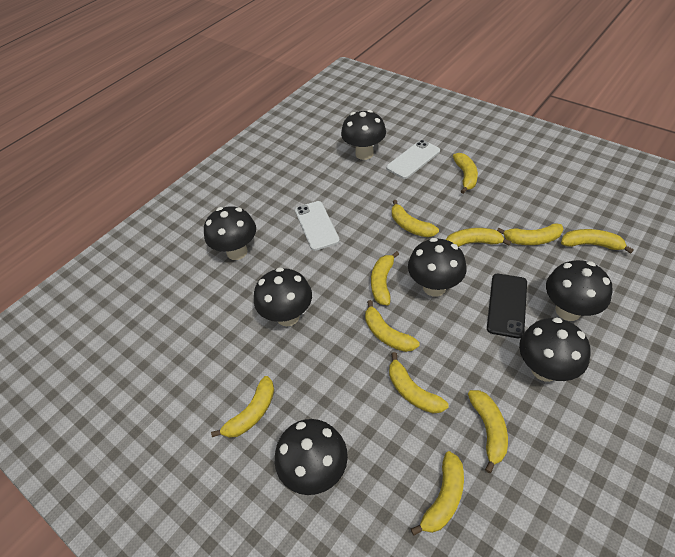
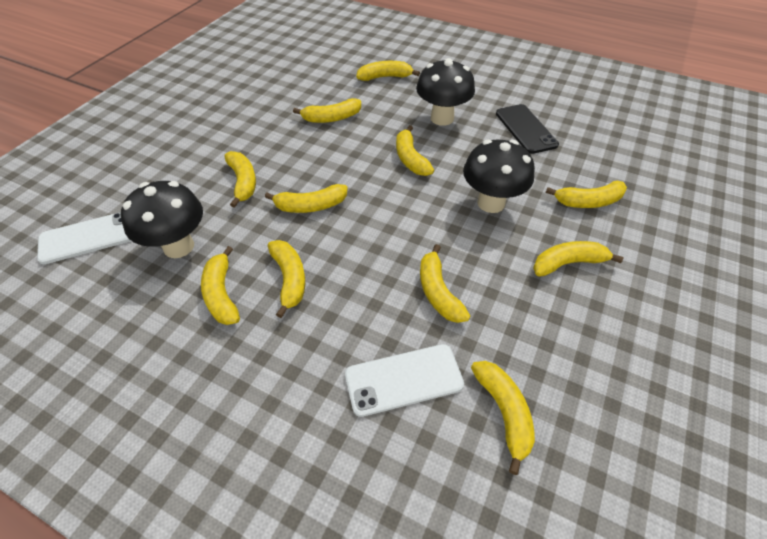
black mushroom: 7 -> 3

